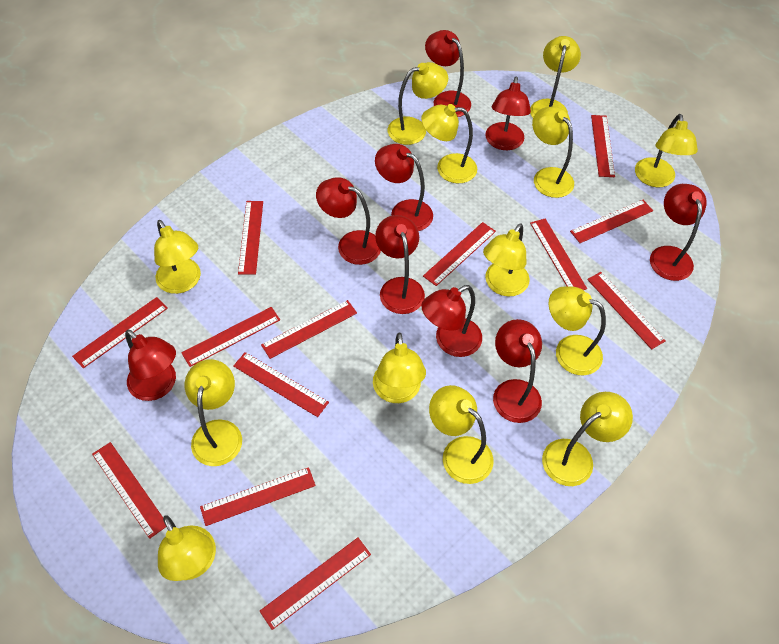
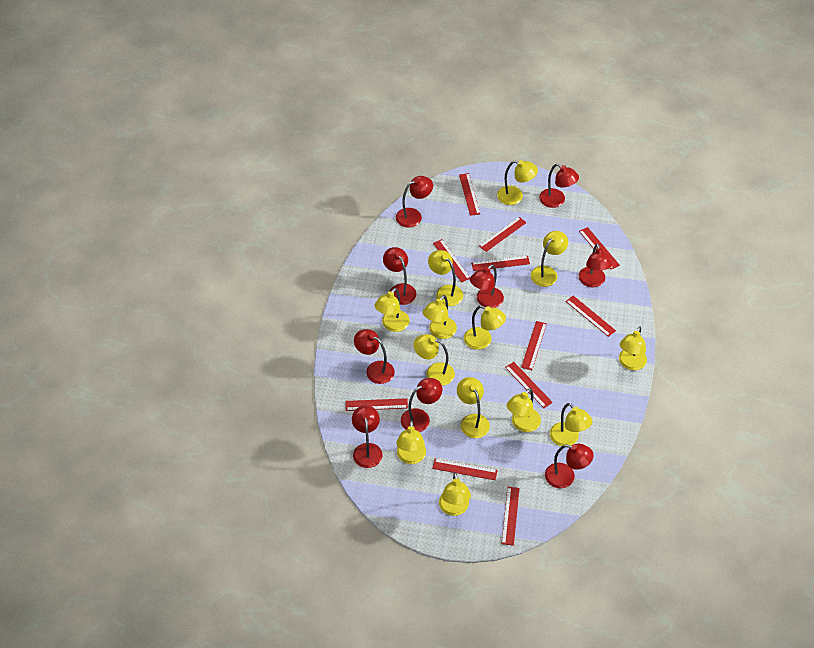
red ruler: 13 -> 11

